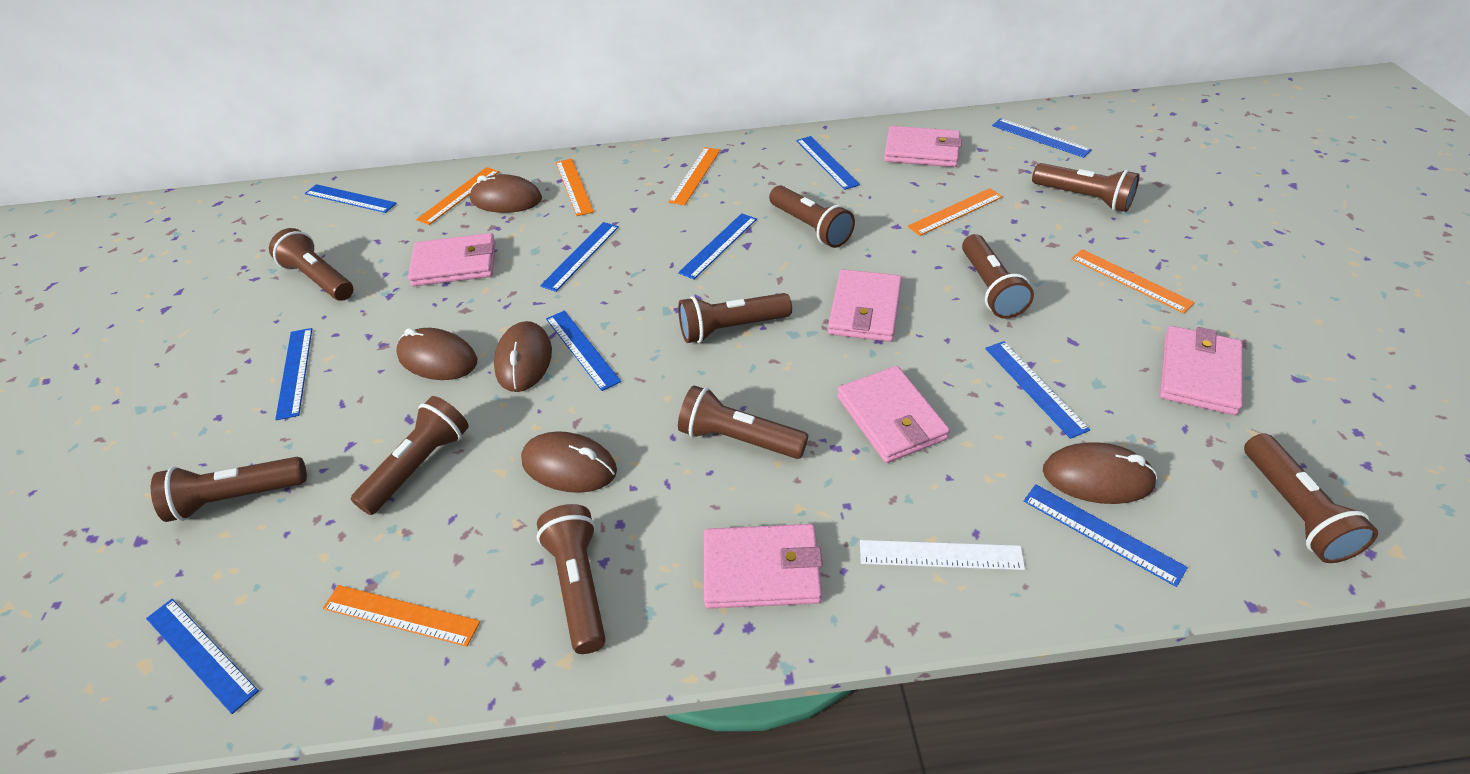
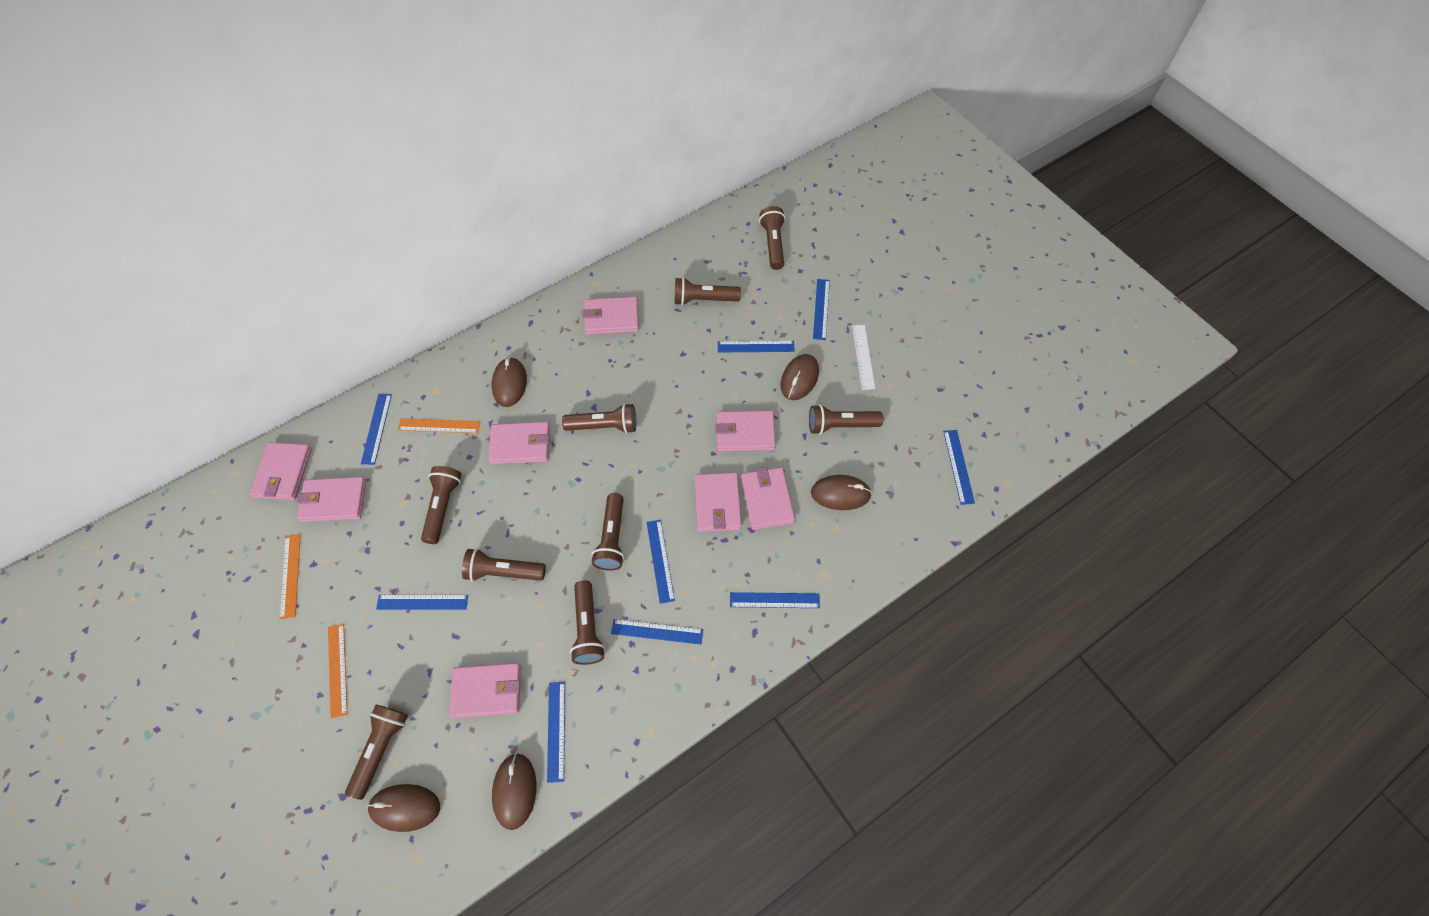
blue ruler: 10 -> 9
brown flashlight: 10 -> 9
orange ruler: 6 -> 3
pink wallet: 6 -> 8

